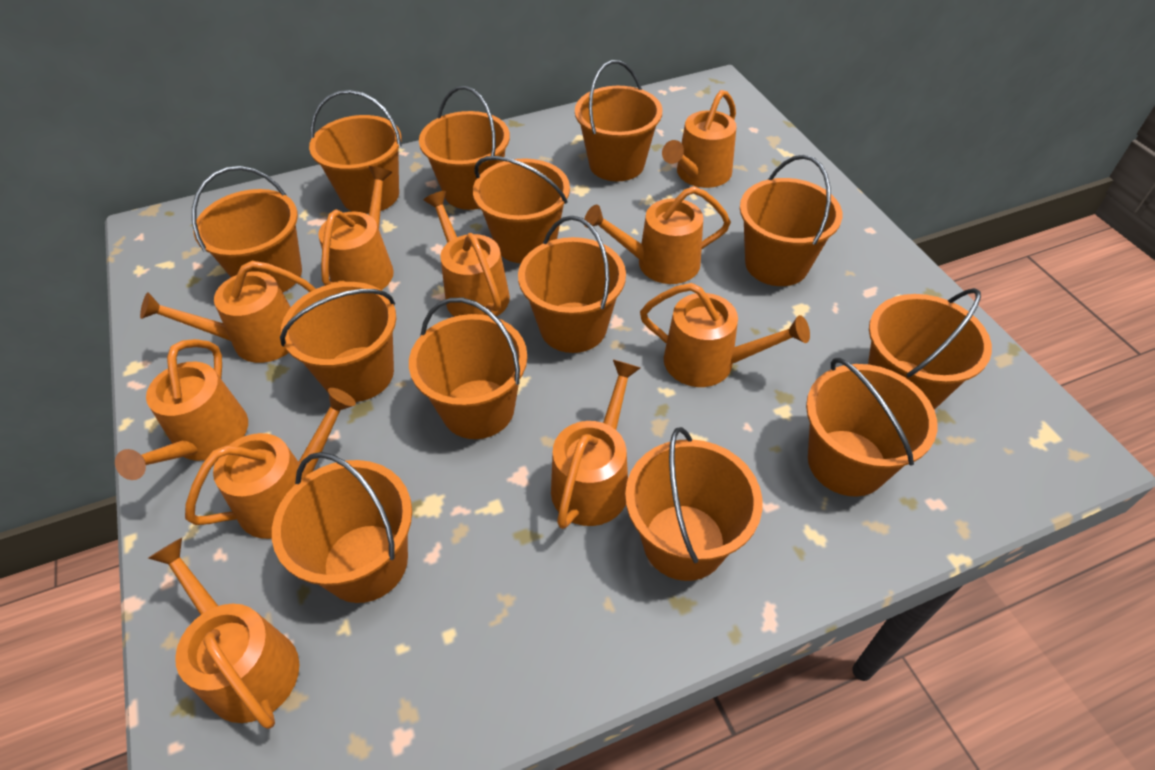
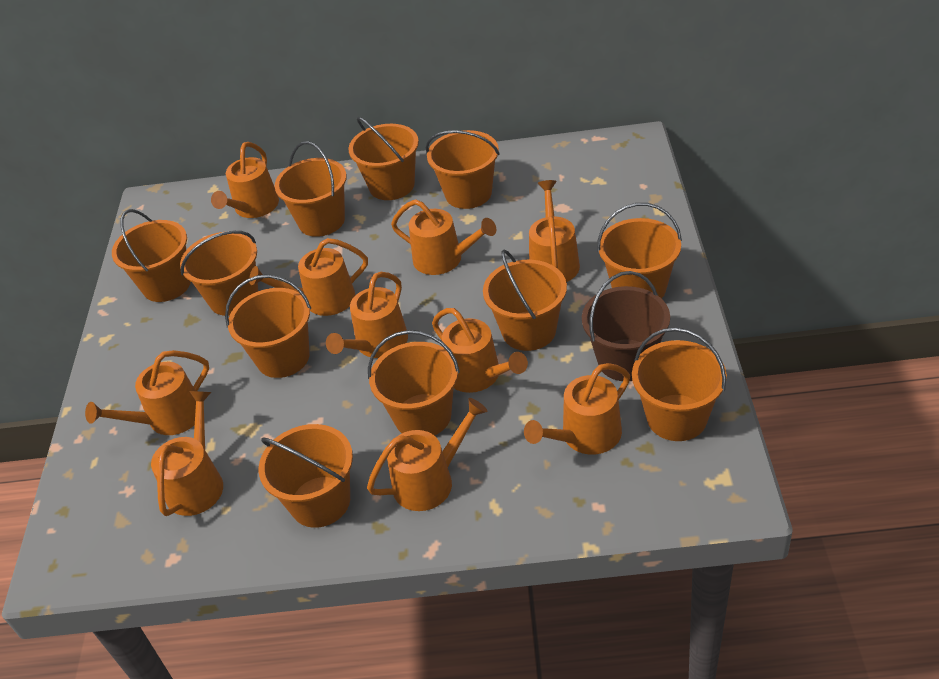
brown bucket: 0 -> 1
orange bucket: 13 -> 11

